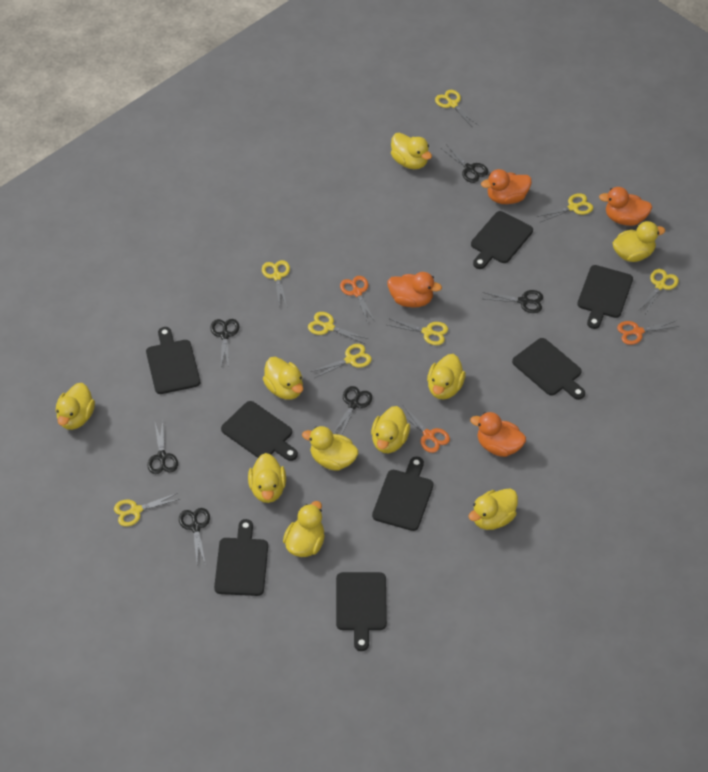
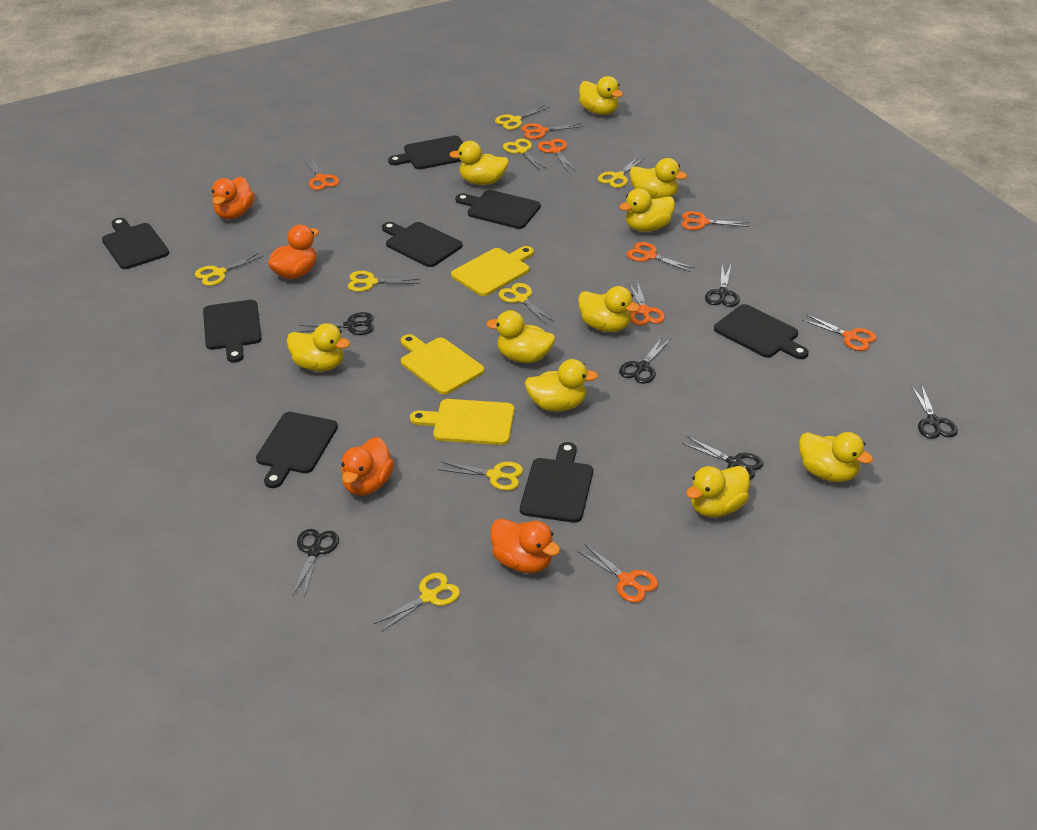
orange scissors: 3 -> 8
yellow cutting board: 0 -> 3

